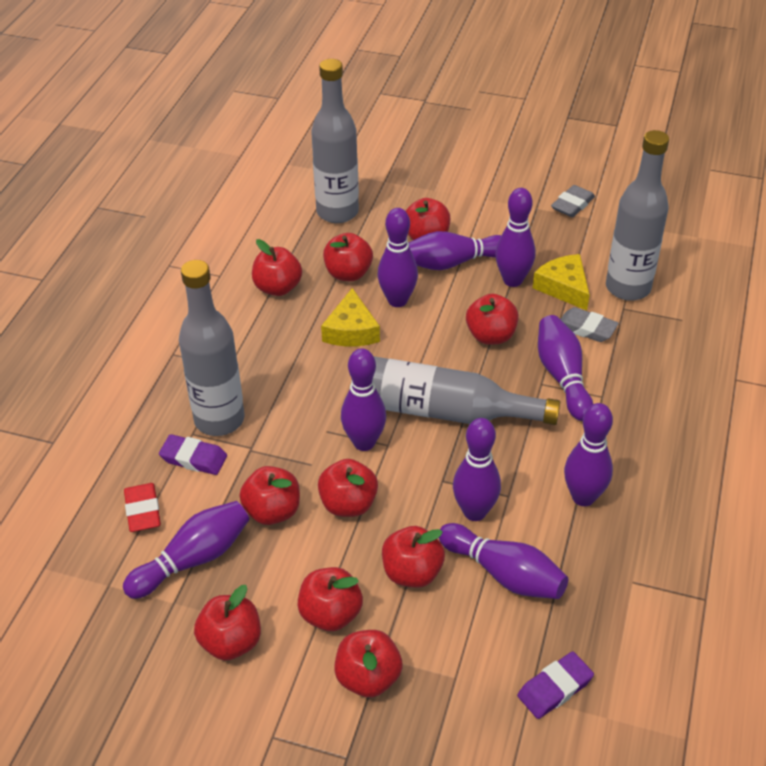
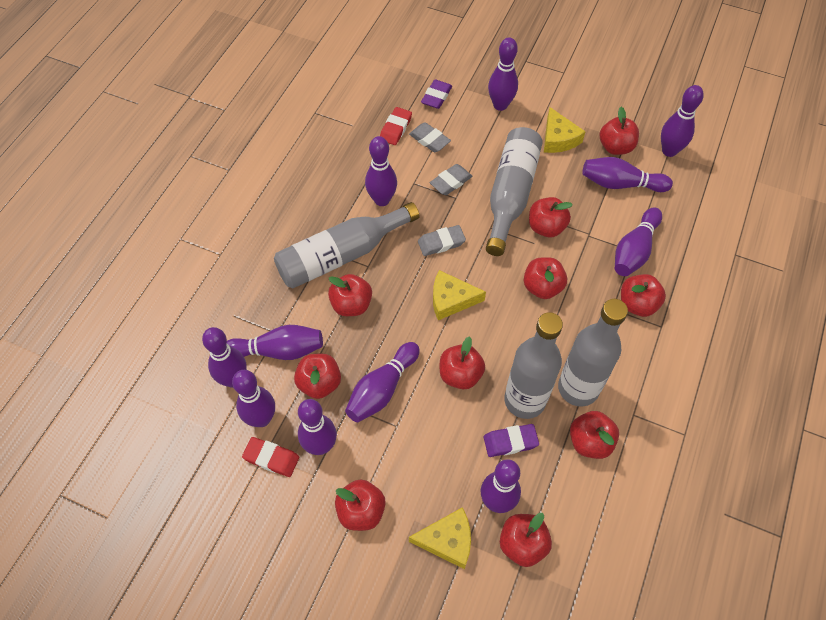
grey eraser: 2 -> 3
purple bowling pin: 9 -> 11
red eraser: 1 -> 2
yellow cheese: 2 -> 3

